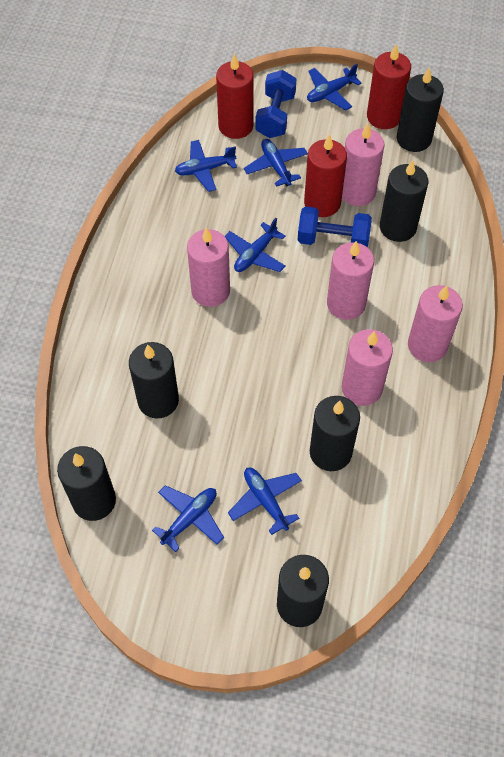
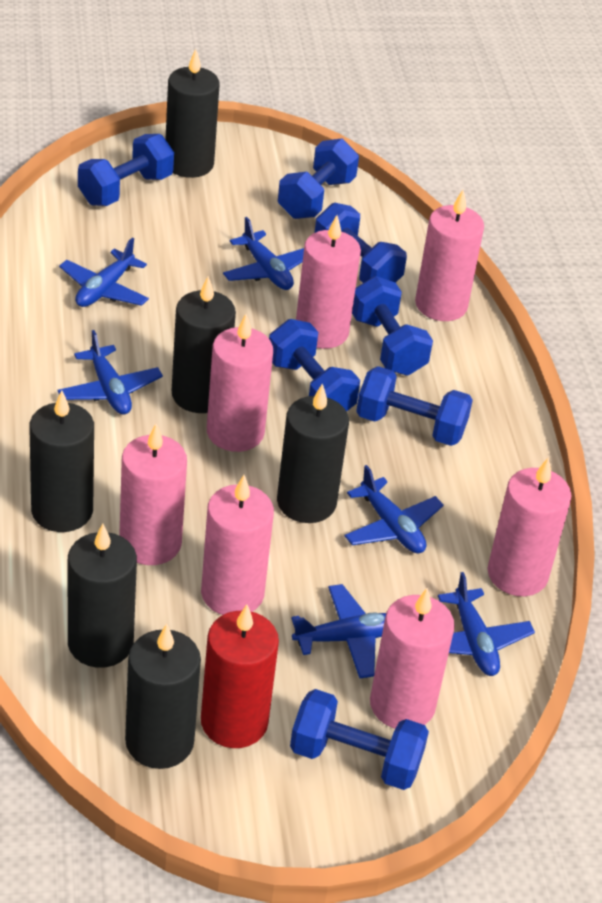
blue dumbbell: 2 -> 7
pink candle: 5 -> 7
red candle: 3 -> 1

